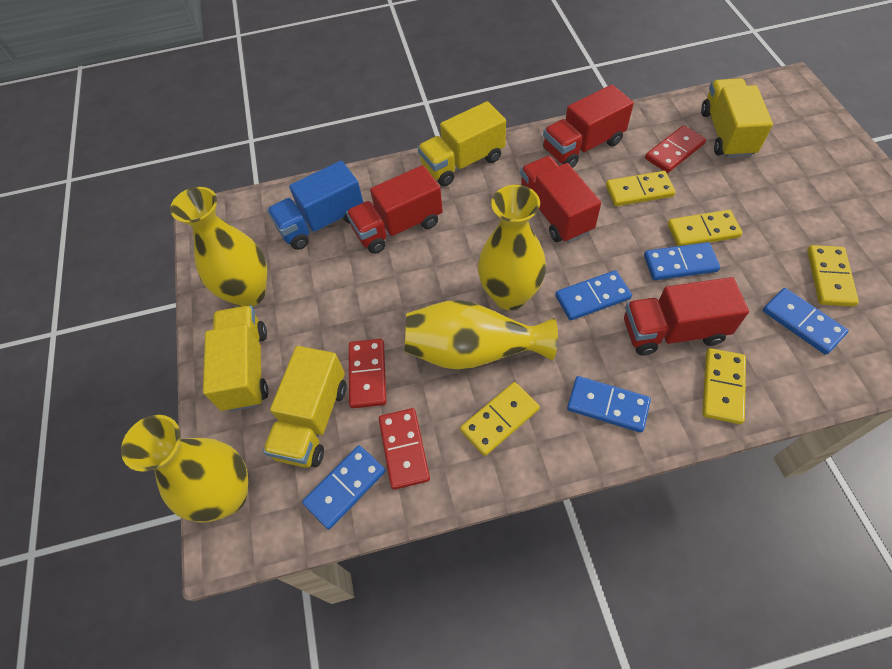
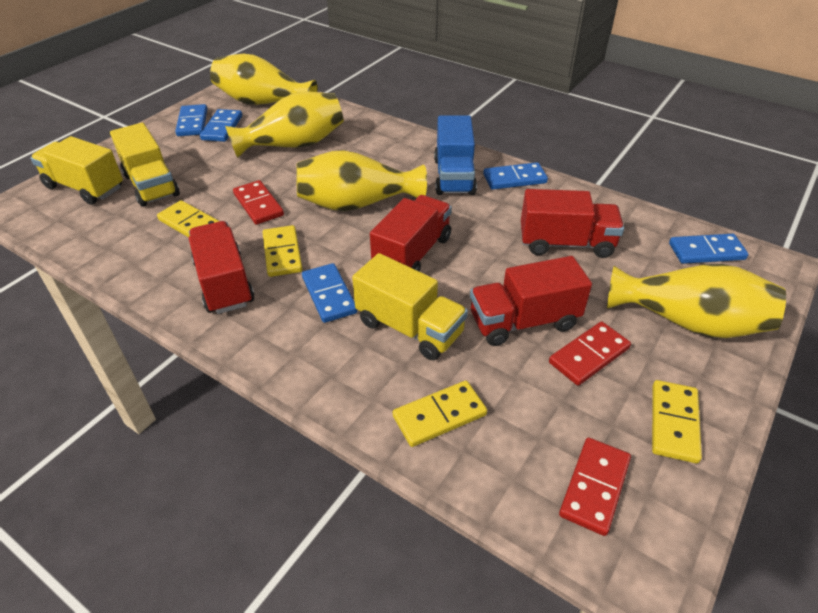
yellow domino: 5 -> 4
yellow truck: 4 -> 3

